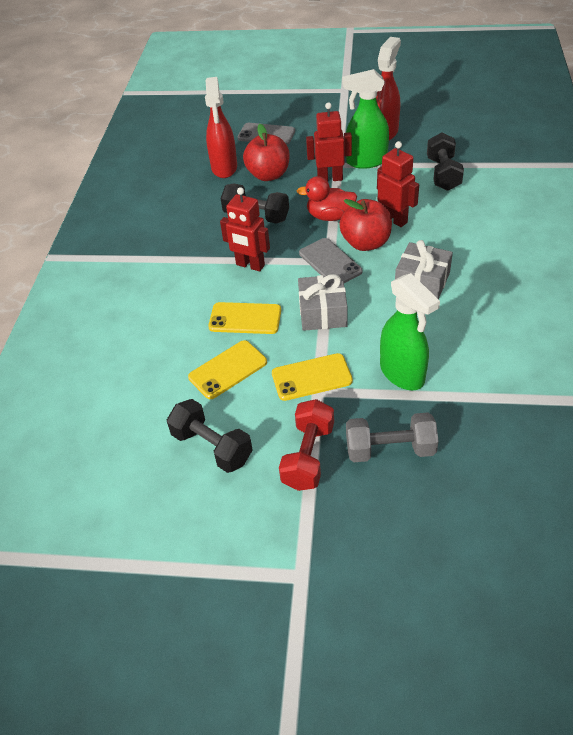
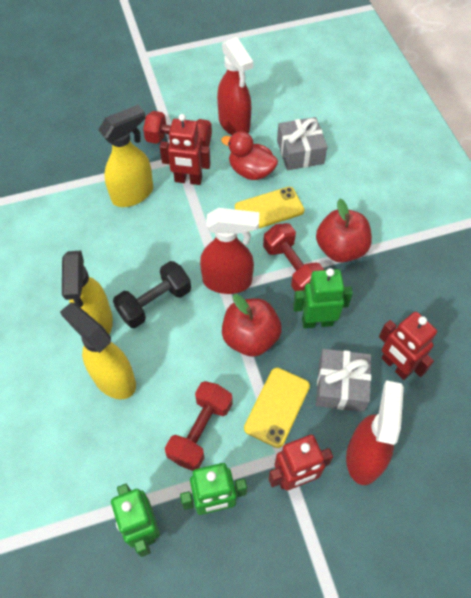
black dumbbell: 3 -> 1
green robot: 0 -> 3
green spray bottle: 2 -> 0
grey dumbbell: 1 -> 0
grey phone: 2 -> 0
red dumbbell: 1 -> 3
red spray bottle: 2 -> 3
yellow phone: 3 -> 2
yellow spray bottle: 0 -> 3

